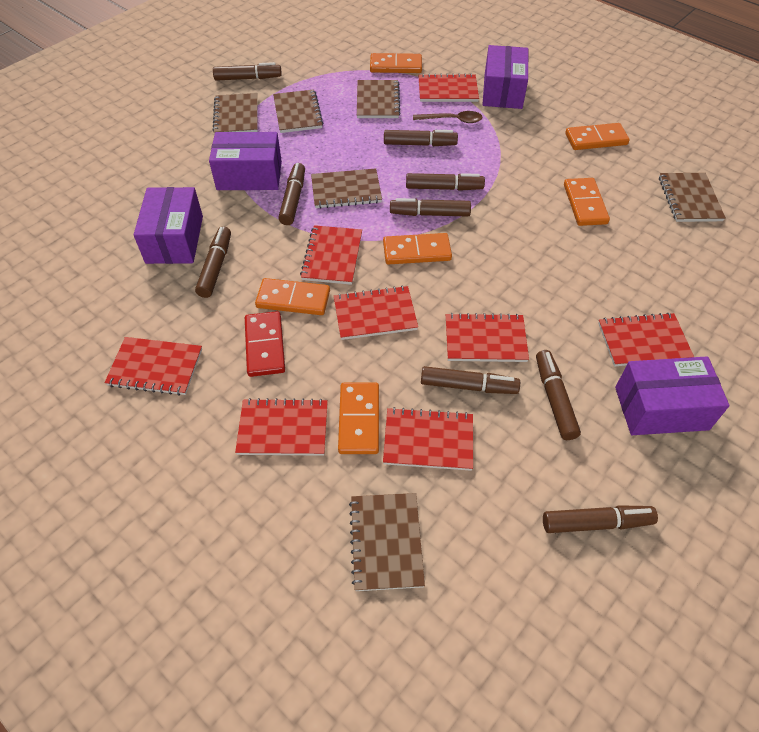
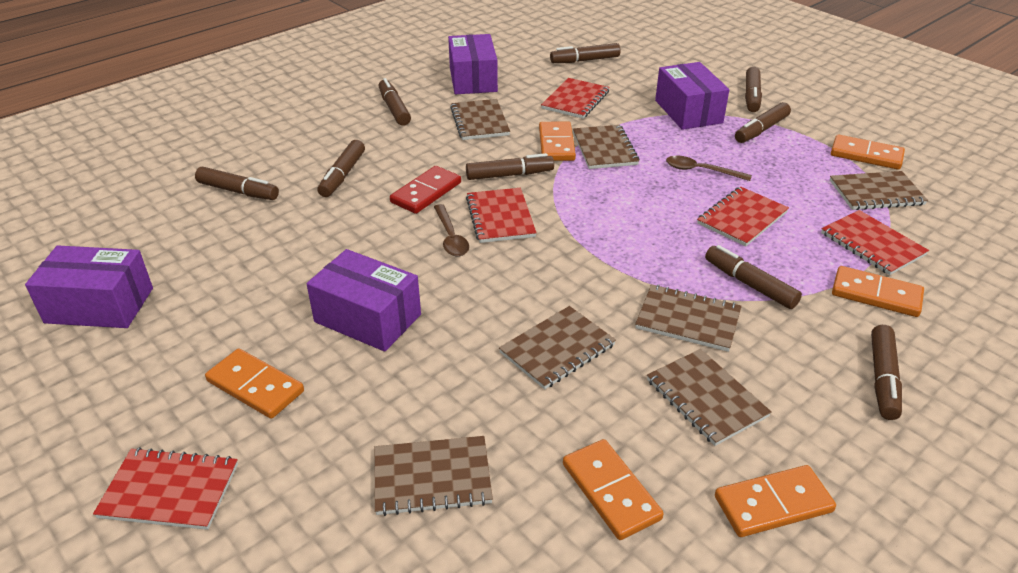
brown notebook: 6 -> 7
brown spoon: 1 -> 2
red notebook: 8 -> 5

